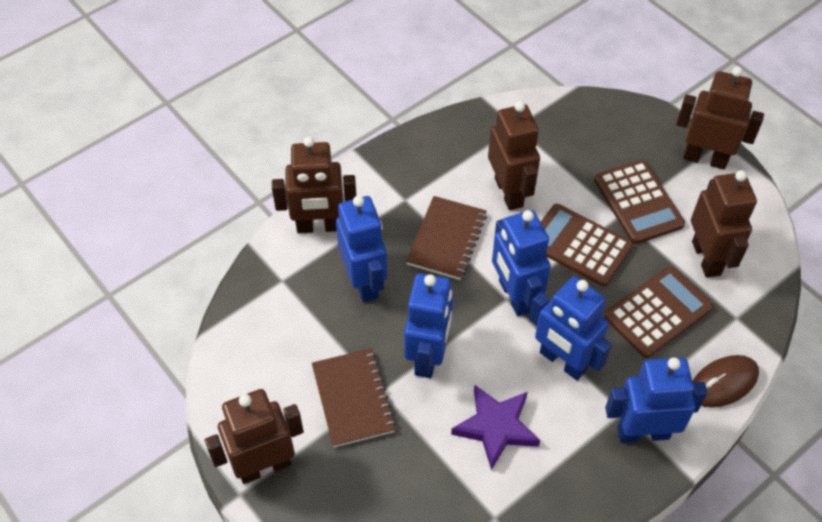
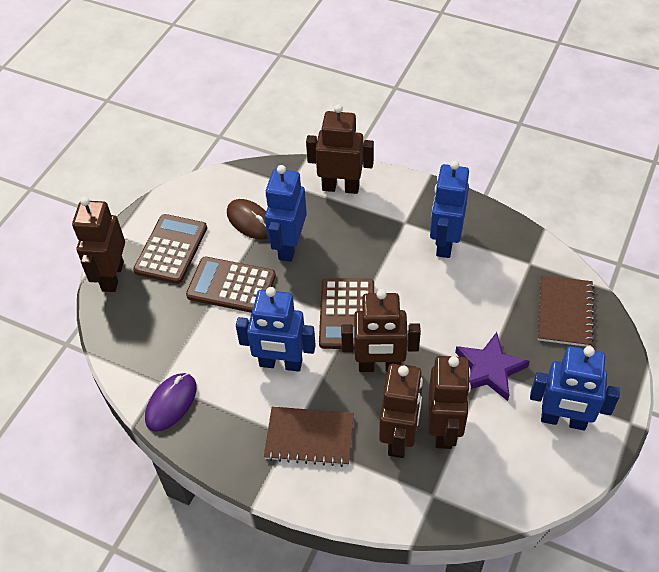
blue robot: 5 -> 4
purple mouse: 0 -> 1

